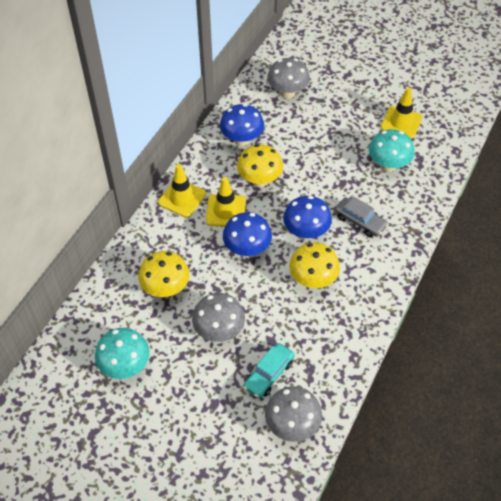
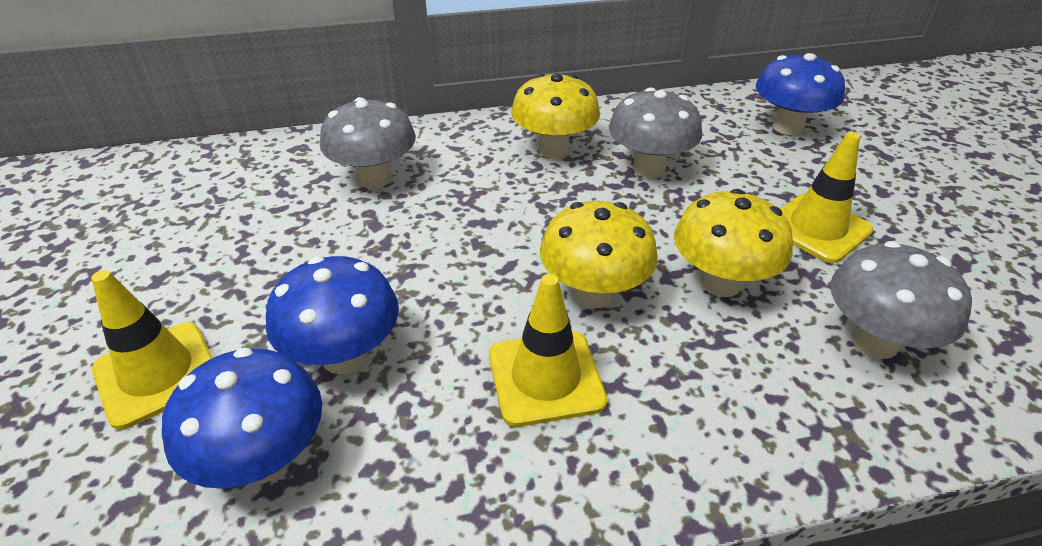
grey car: 1 -> 0
turquoise car: 1 -> 0
turquoise mushroom: 2 -> 0

